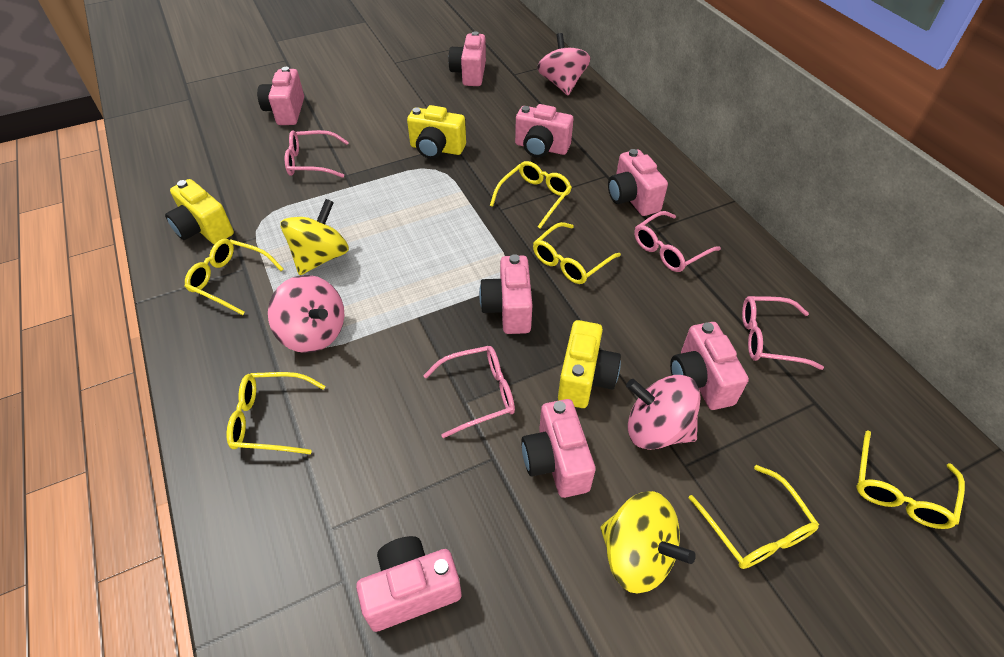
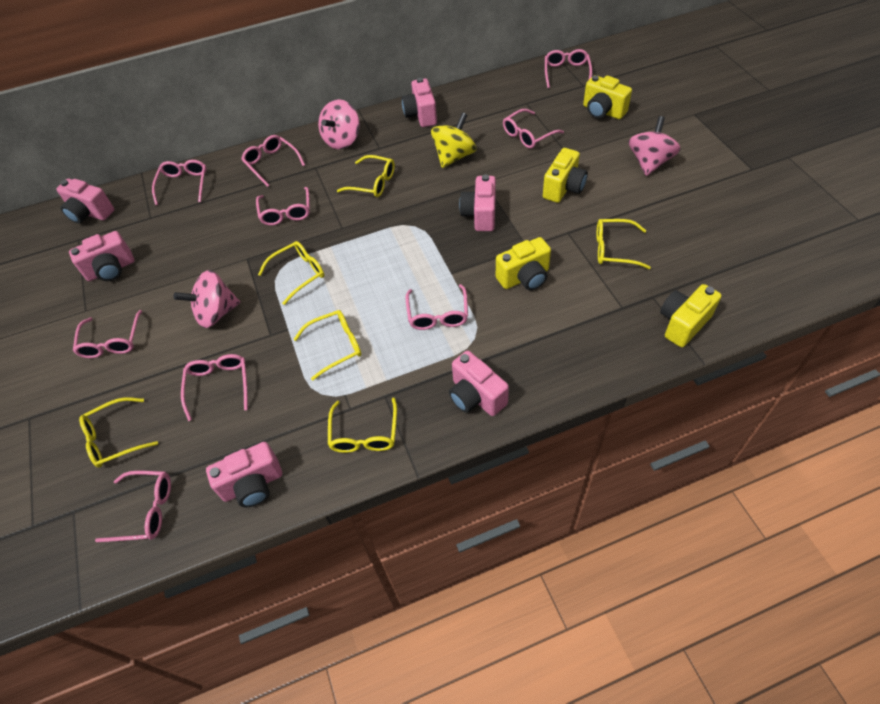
pink camera: 8 -> 6
pink glasses: 4 -> 9
yellow camera: 3 -> 4
yellow spinning top: 2 -> 1

